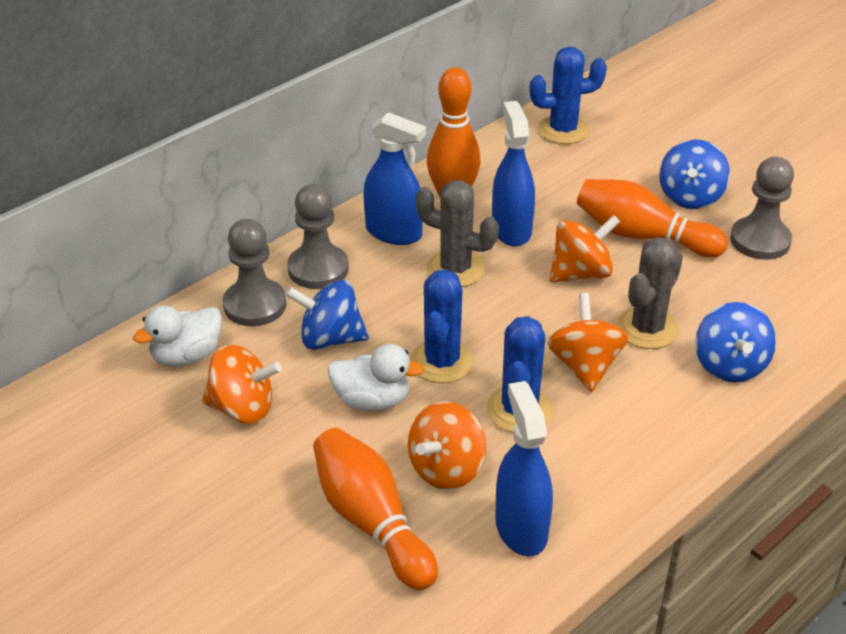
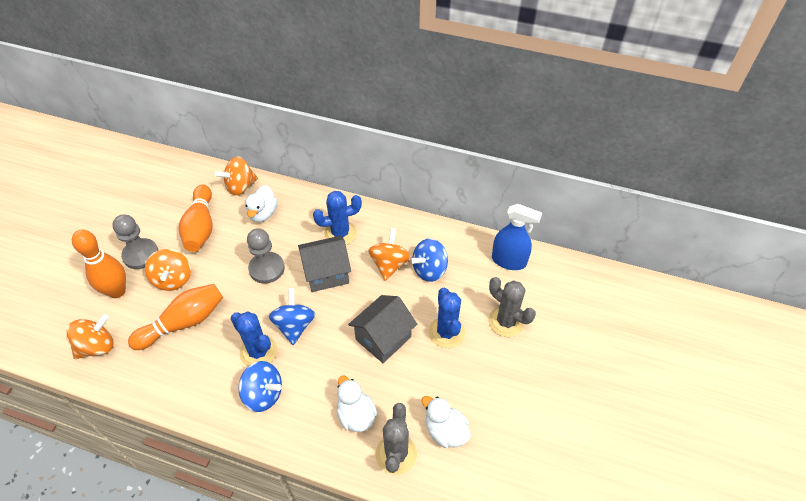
blue spray bottle: 3 -> 1
grey house: 0 -> 2
grey pawn: 3 -> 2
white duck: 2 -> 3

